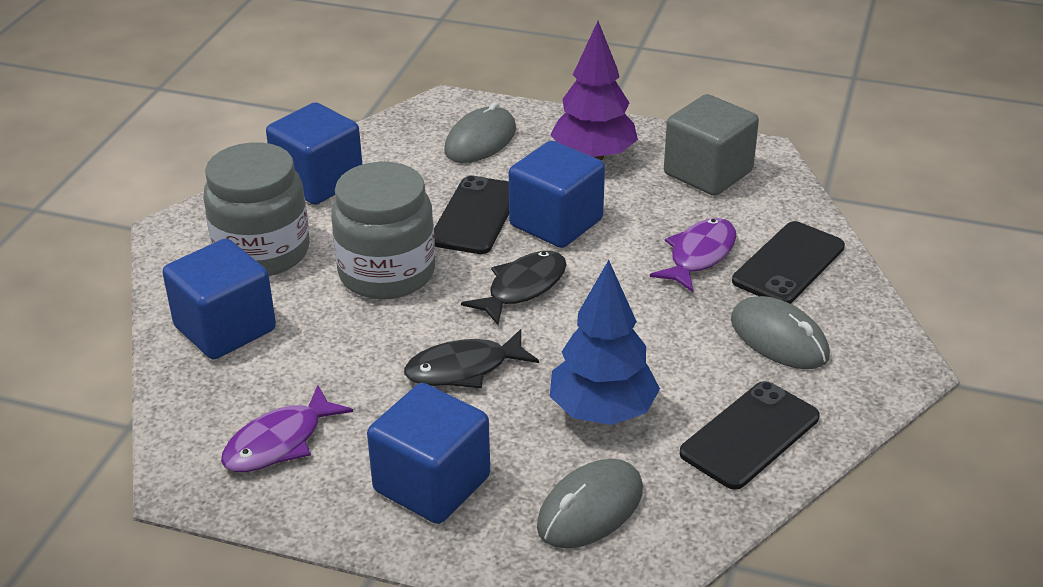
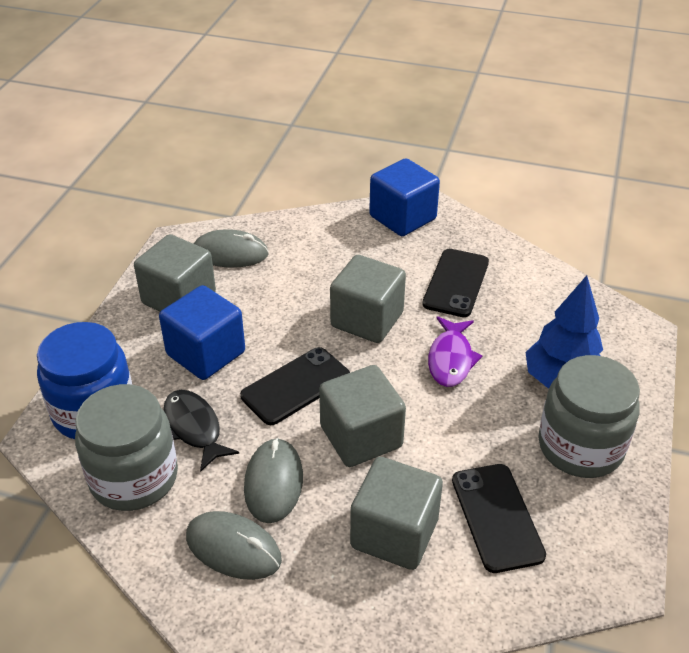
black fish: 2 -> 1
blue cube: 4 -> 2
blue jar: 0 -> 1
grey cube: 1 -> 4
purple fish: 2 -> 1
purple tree: 1 -> 0

